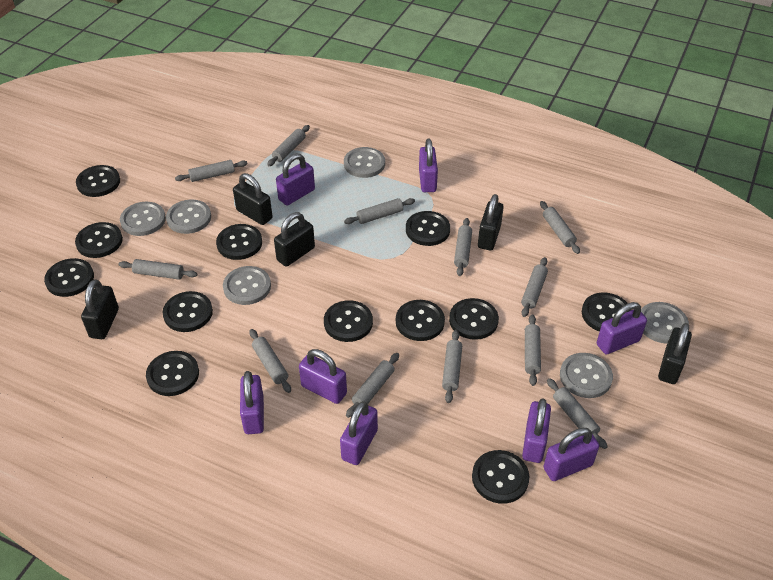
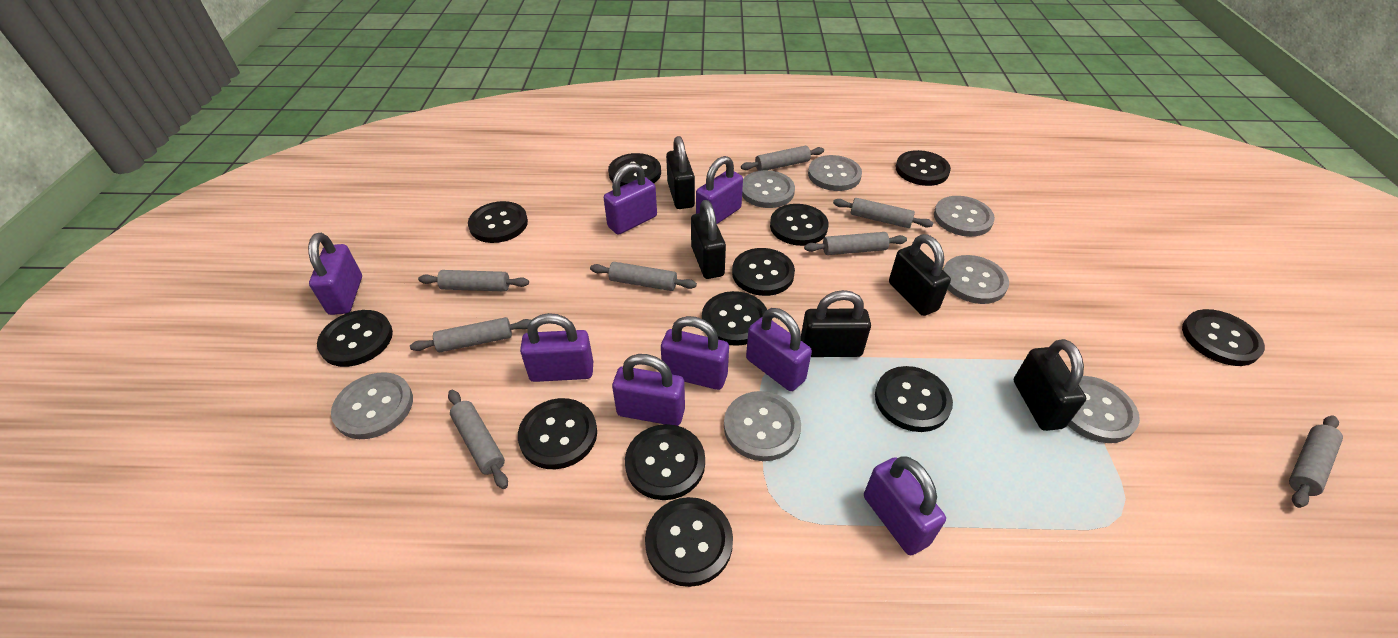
grey button: 6 -> 7
grey rolling pin: 12 -> 8

